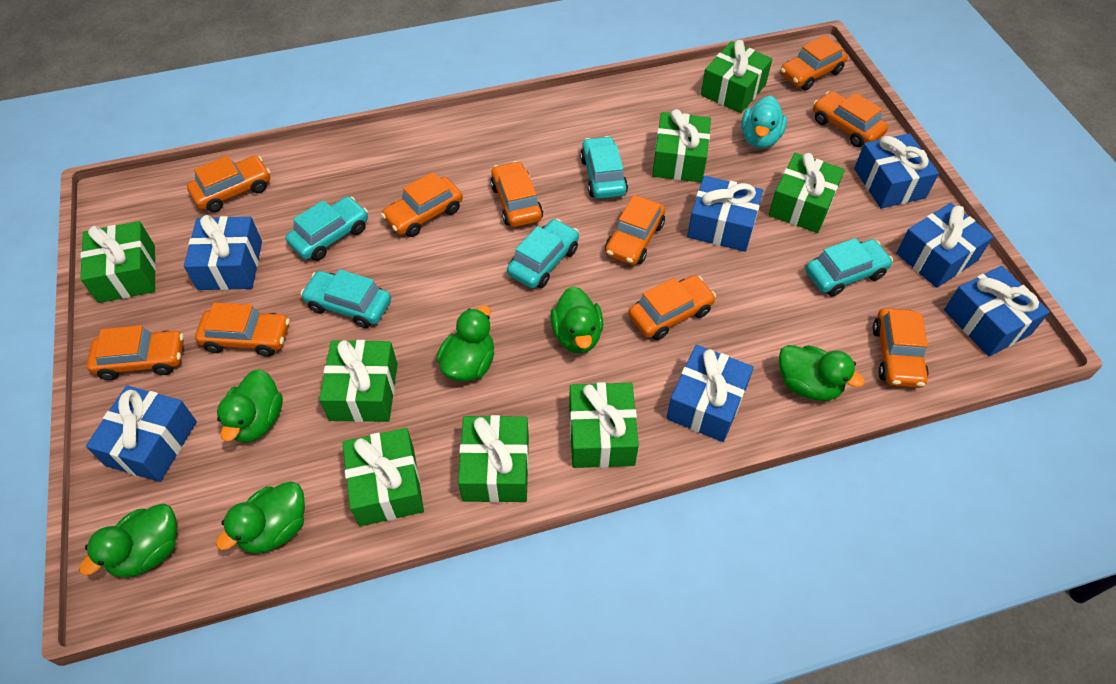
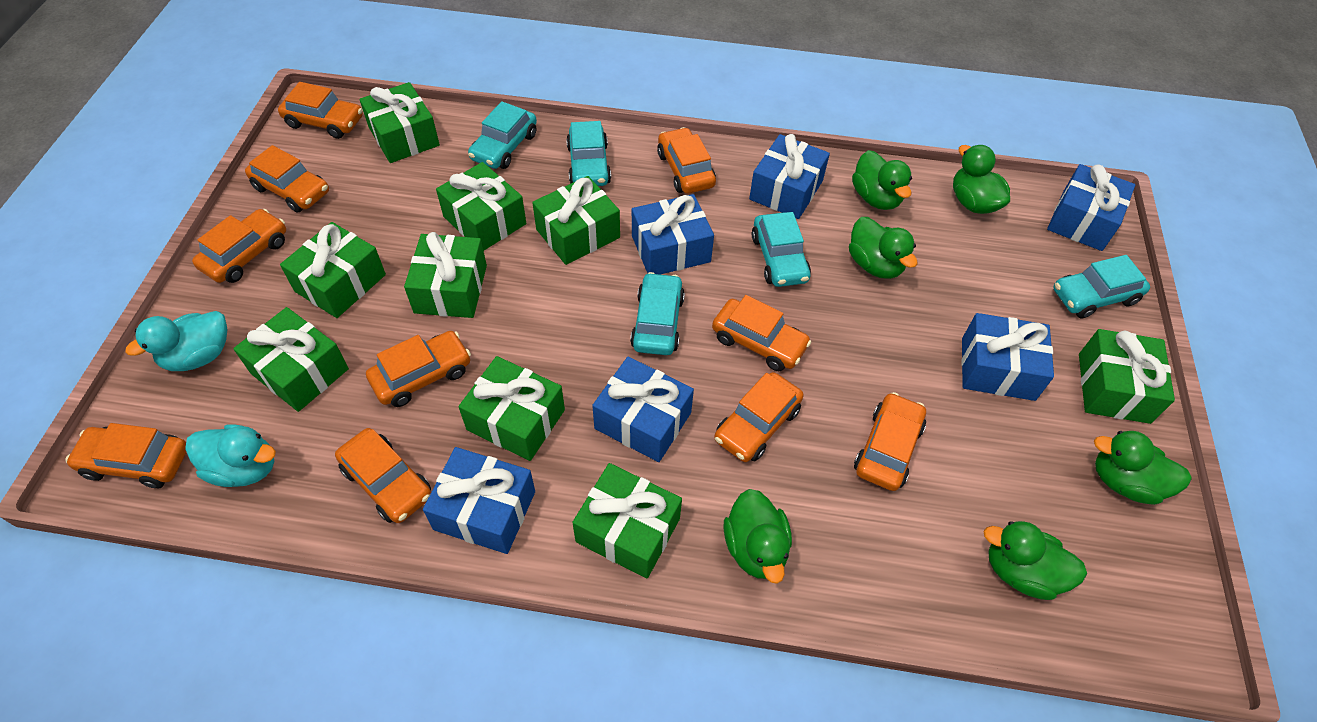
blue gift: 7 -> 6
green gift: 8 -> 9
turquoise duck: 1 -> 2

